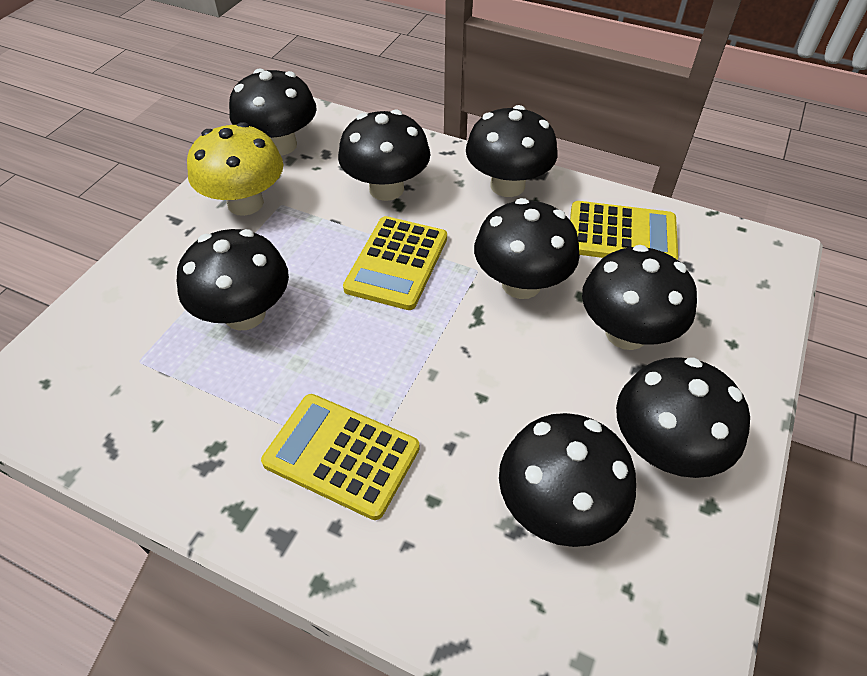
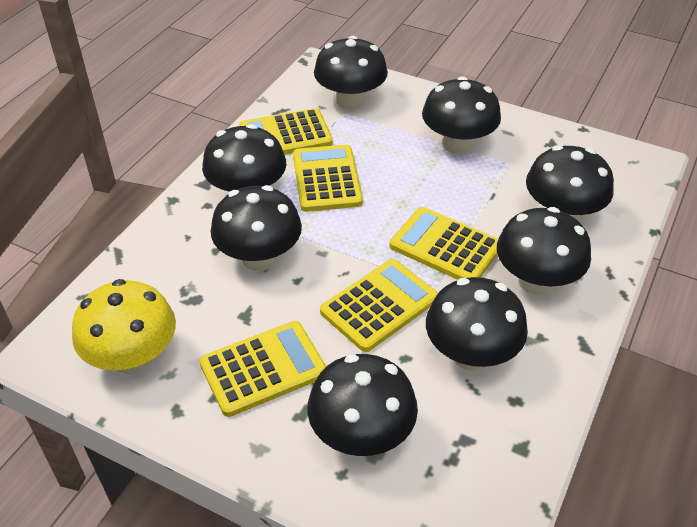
yellow calculator: 3 -> 5

